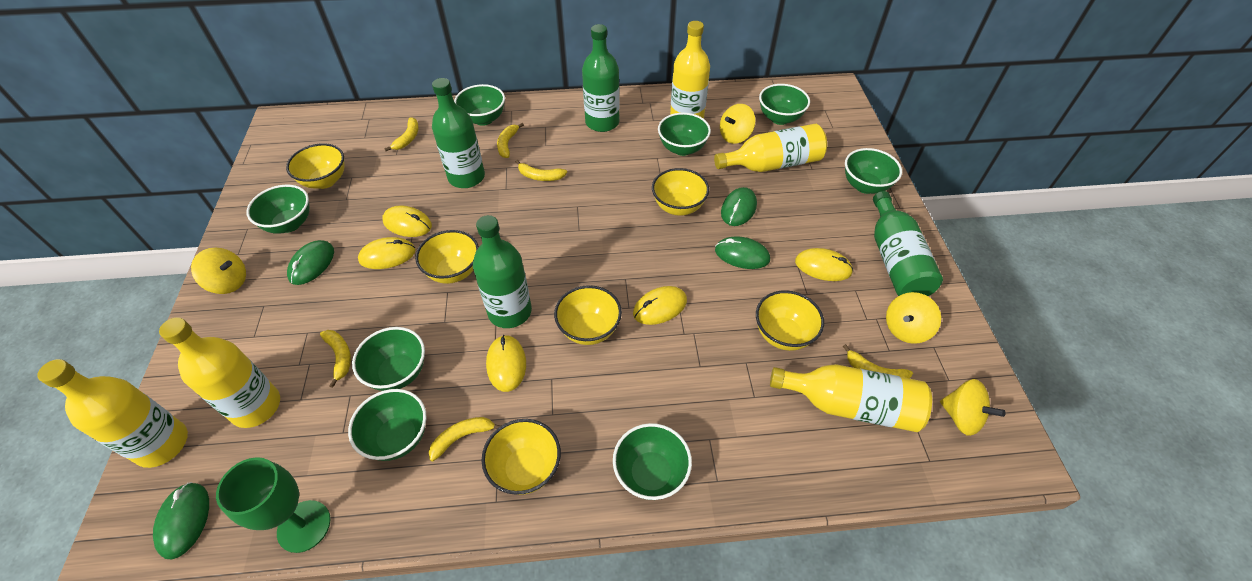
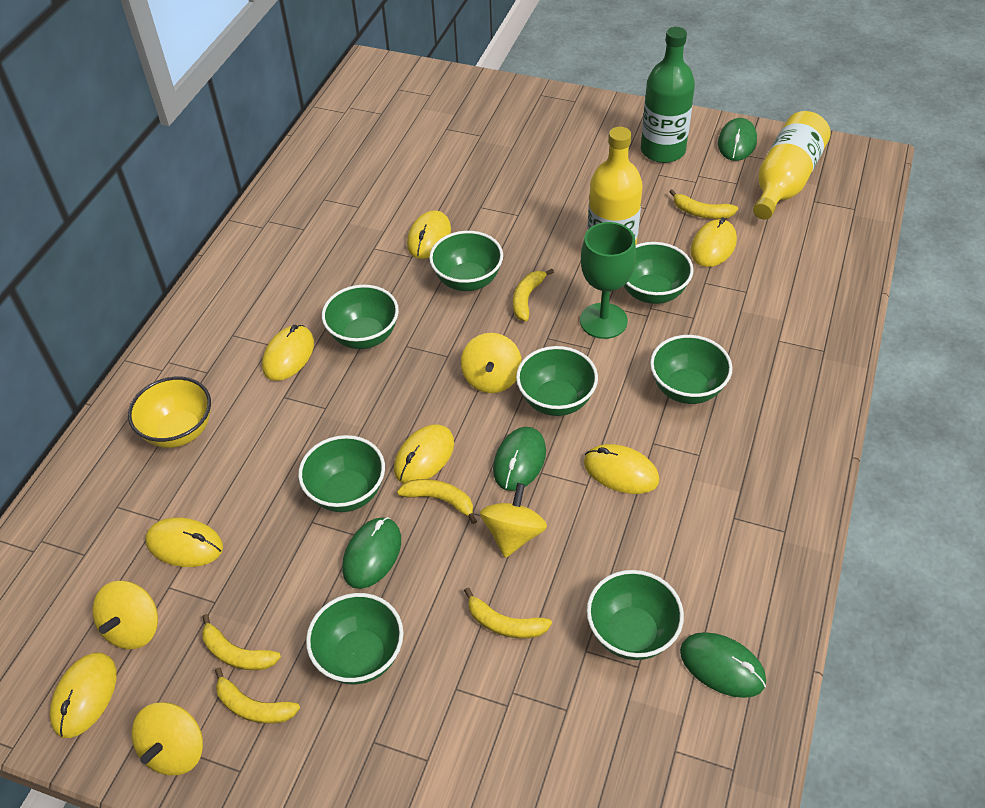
green bottle: 4 -> 1
yellow bottle: 5 -> 2
yellow bowl: 6 -> 1
yellow mouse: 5 -> 7

